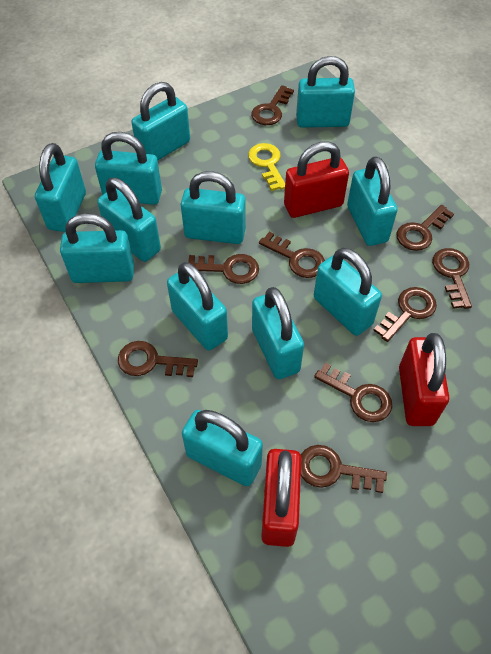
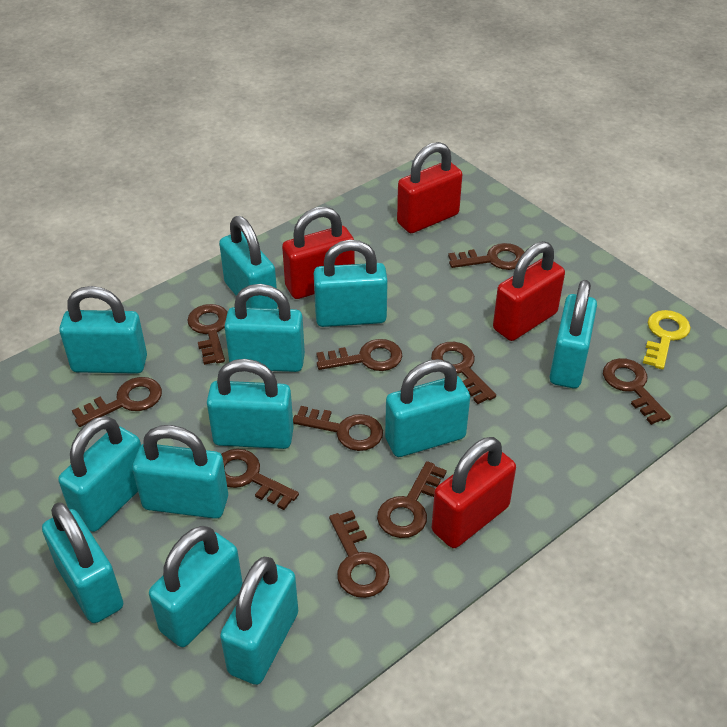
brown key: 9 -> 10
red padlock: 3 -> 4

